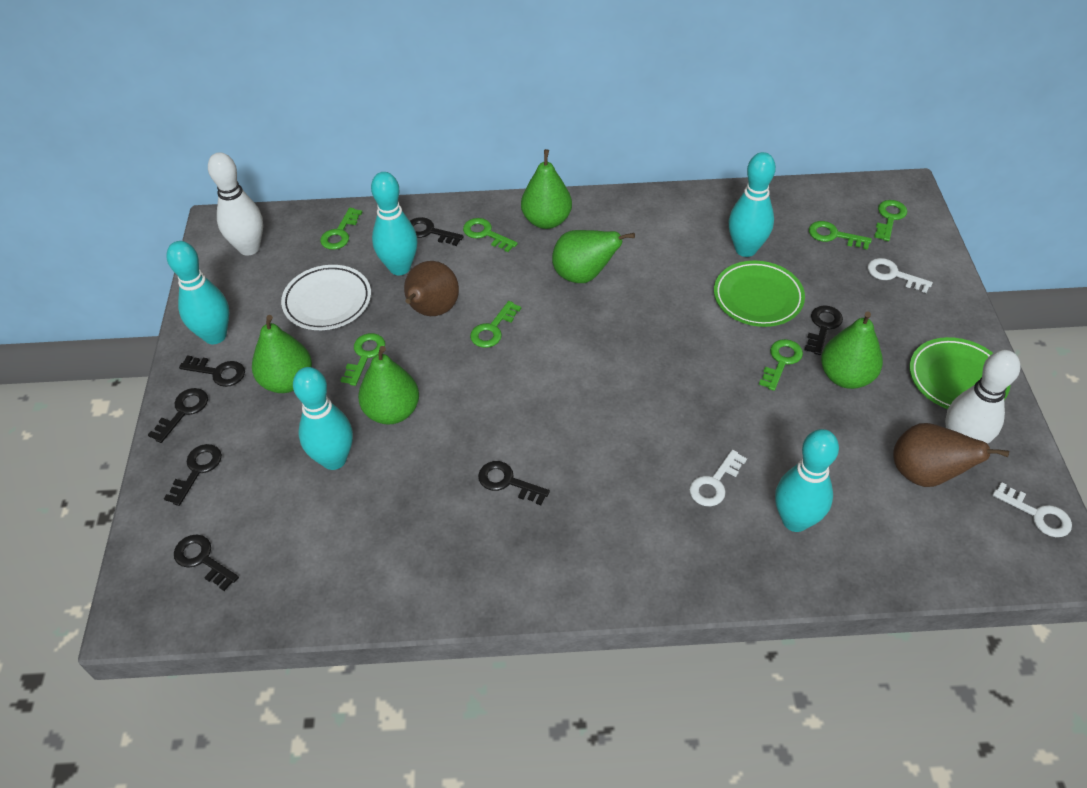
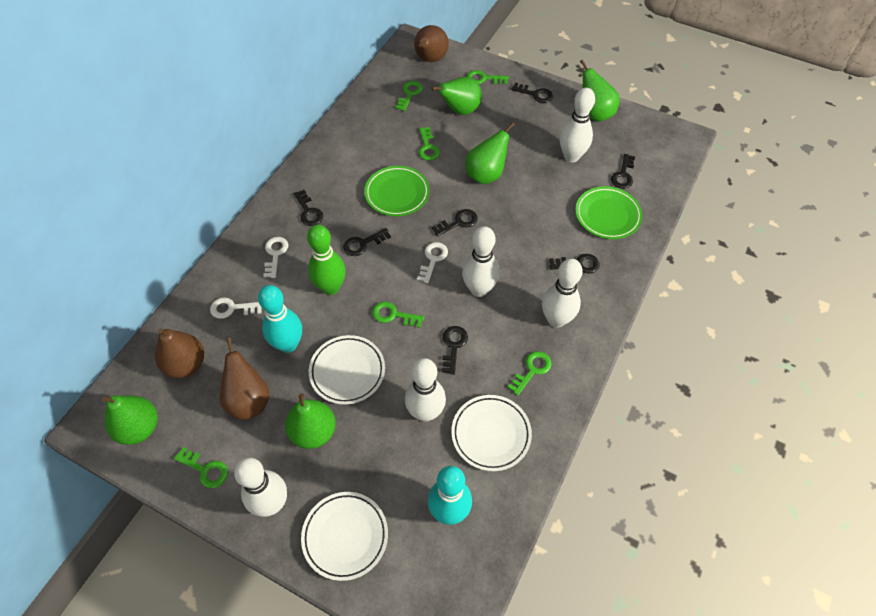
brown pear: 2 -> 3
green bowling pin: 0 -> 1
green key: 7 -> 6
turquoise bowling pin: 5 -> 2
white bowling pin: 2 -> 5
white plate: 1 -> 3

